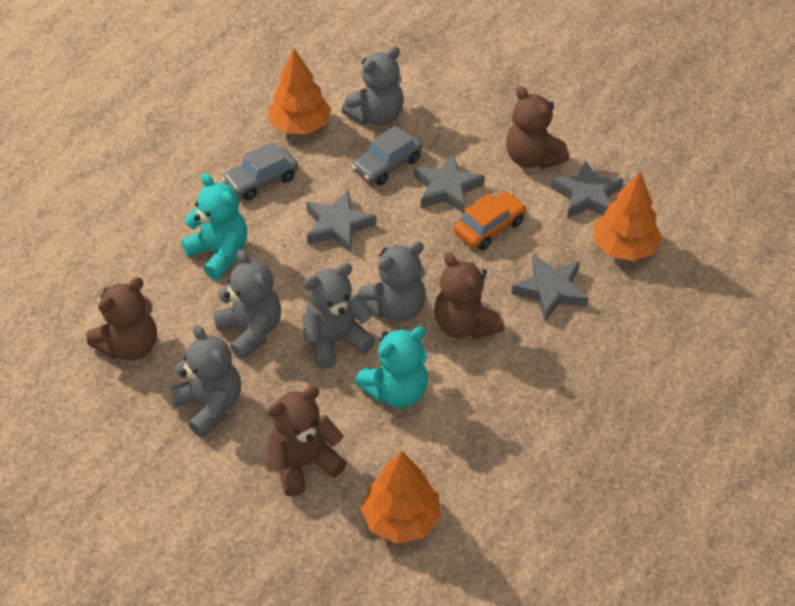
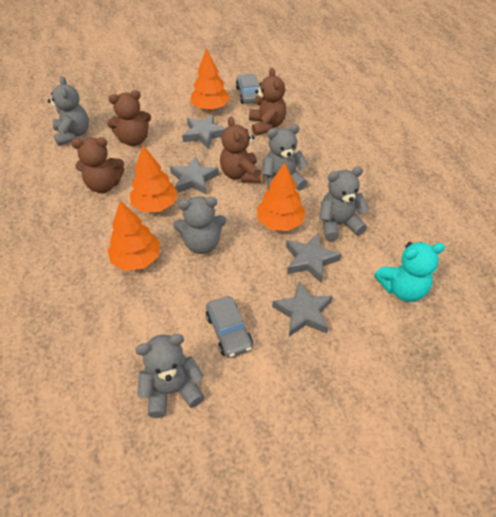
orange car: 1 -> 0
orange tree: 3 -> 4
turquoise teddy bear: 2 -> 1

